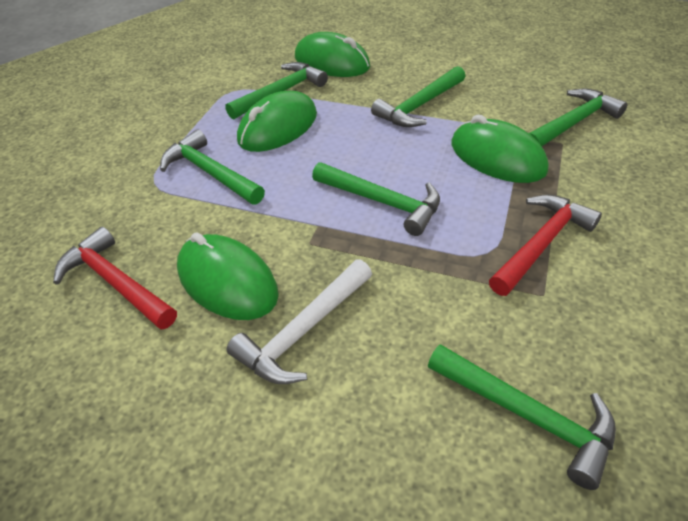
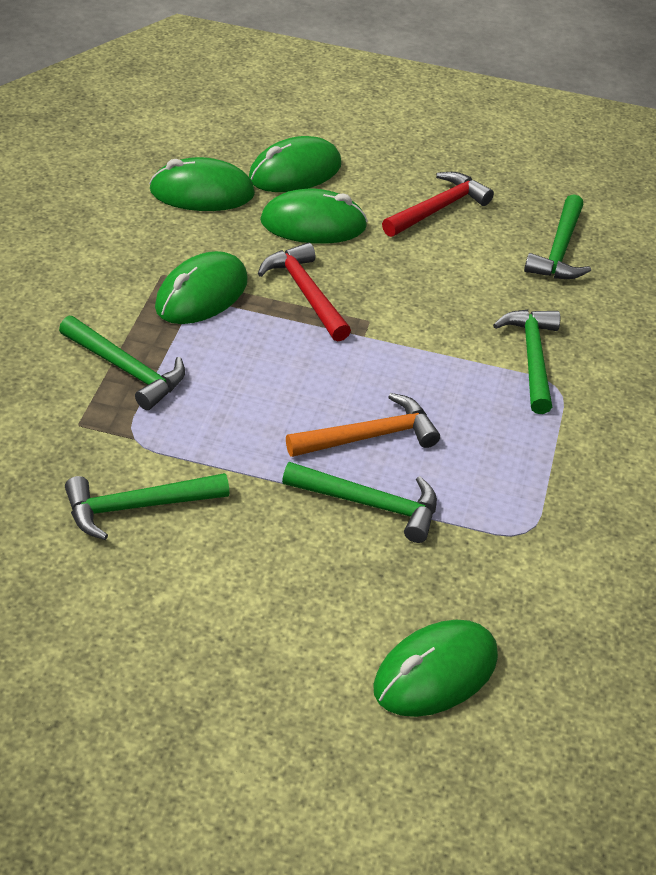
green hammer: 6 -> 5
green mouse: 4 -> 5
orange hammer: 0 -> 1
white hammer: 1 -> 0

